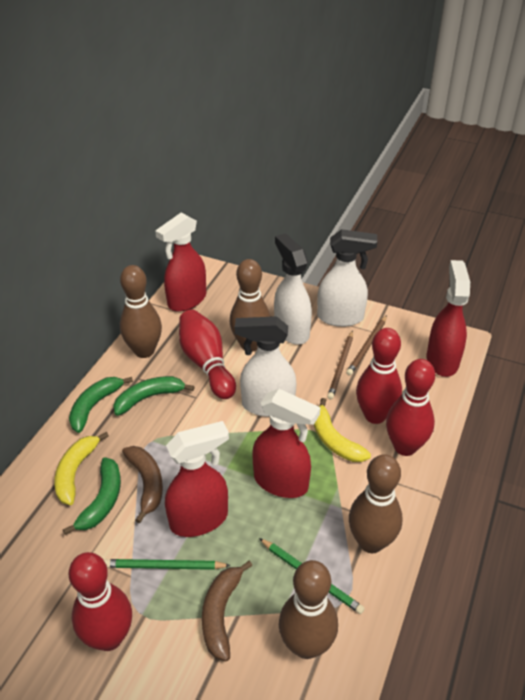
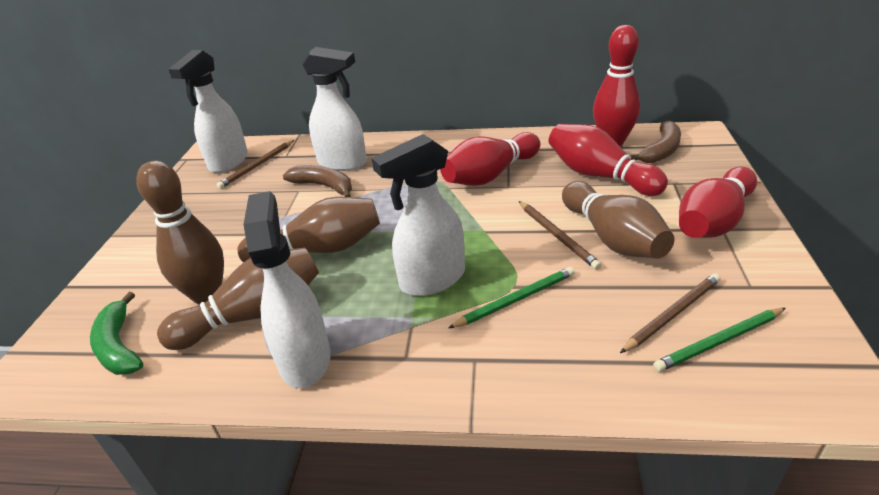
brown pencil: 2 -> 3
green banana: 3 -> 1
red spray bottle: 4 -> 0
white spray bottle: 3 -> 4
yellow banana: 2 -> 0

